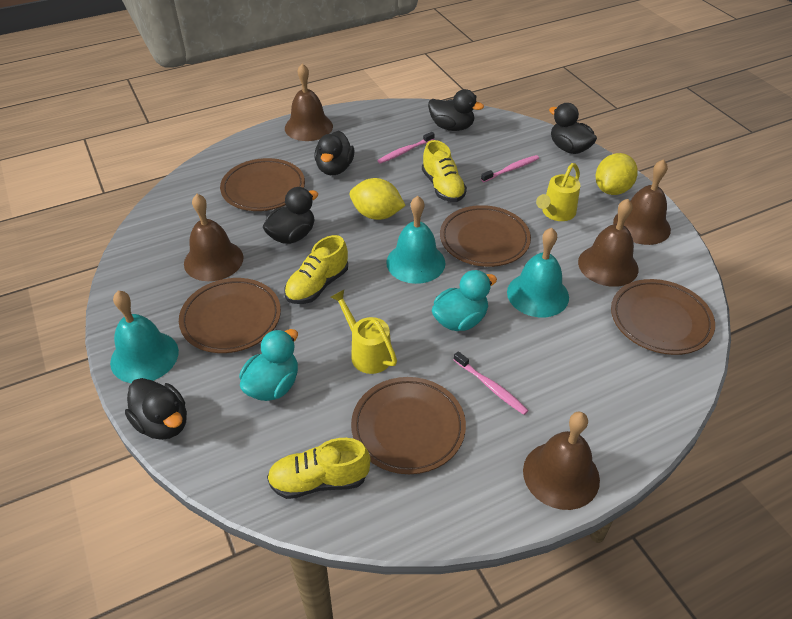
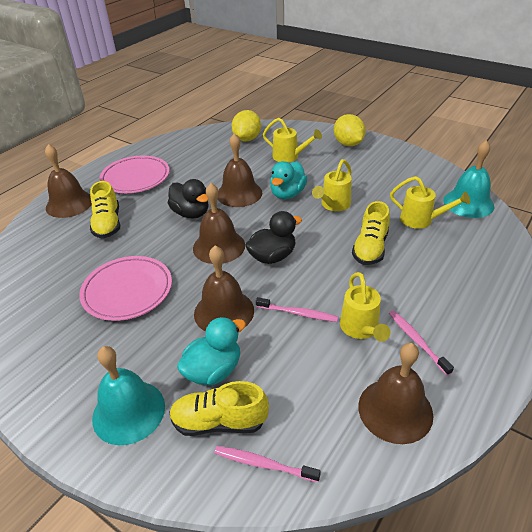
black duck: 5 -> 2
brown plate: 5 -> 0
pink plate: 0 -> 2
turquoise bell: 3 -> 2
yellow watering can: 2 -> 4

